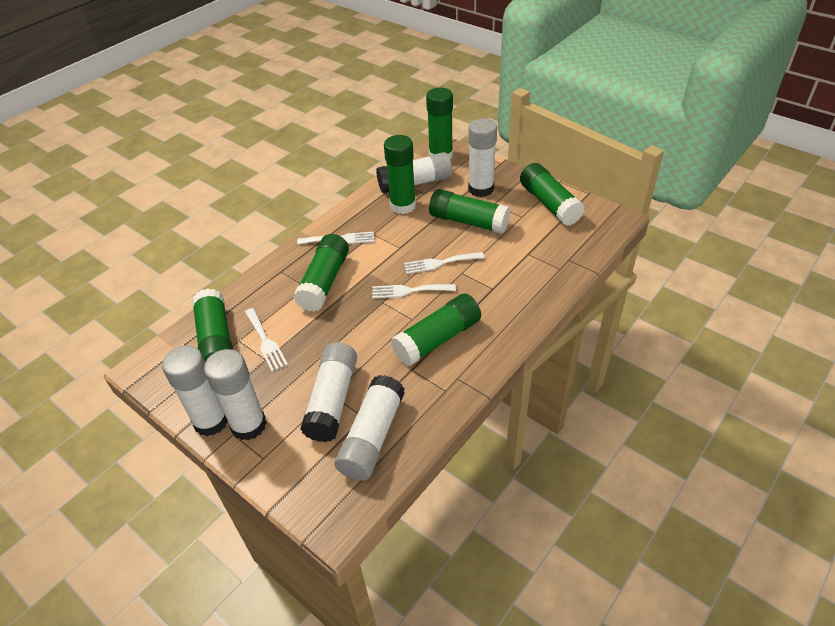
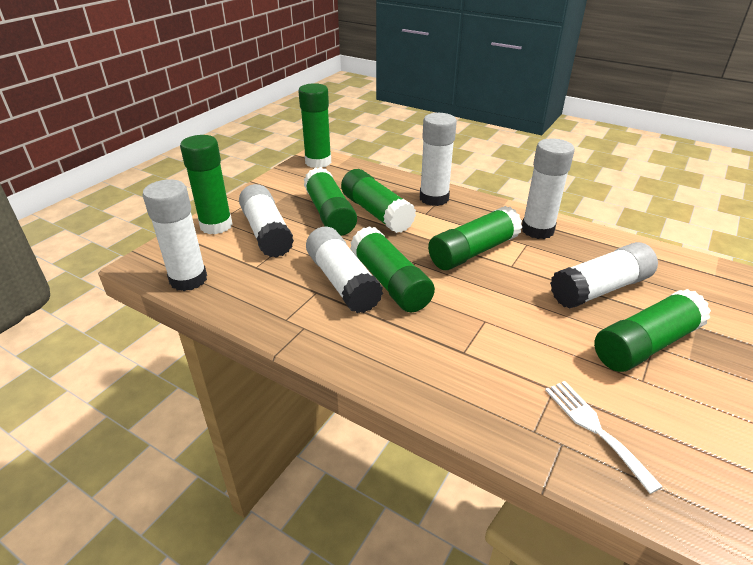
white fork: 4 -> 1

